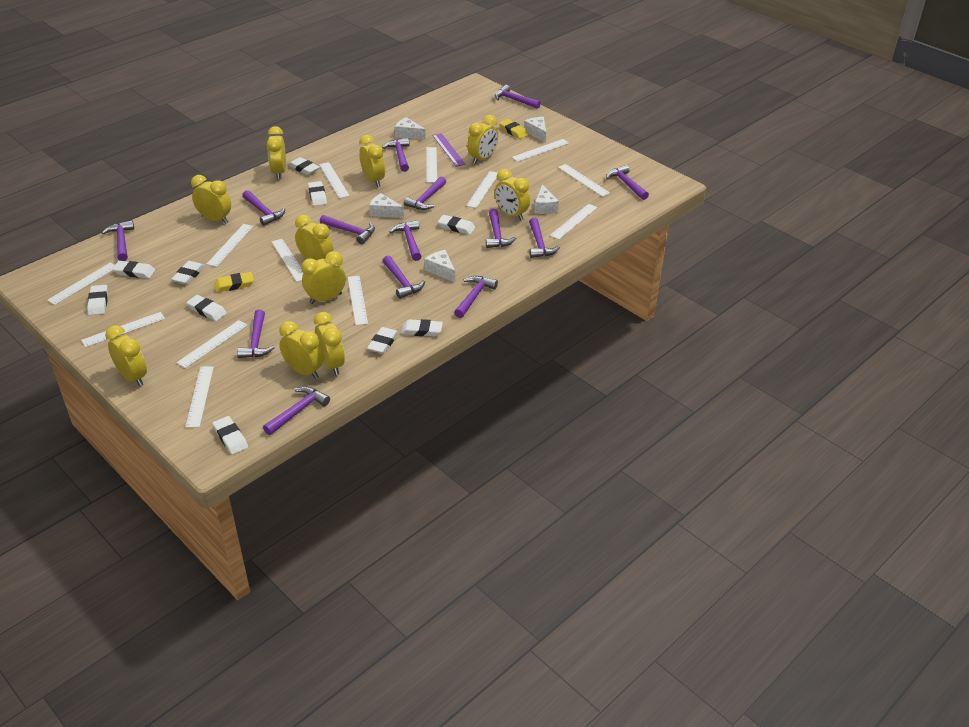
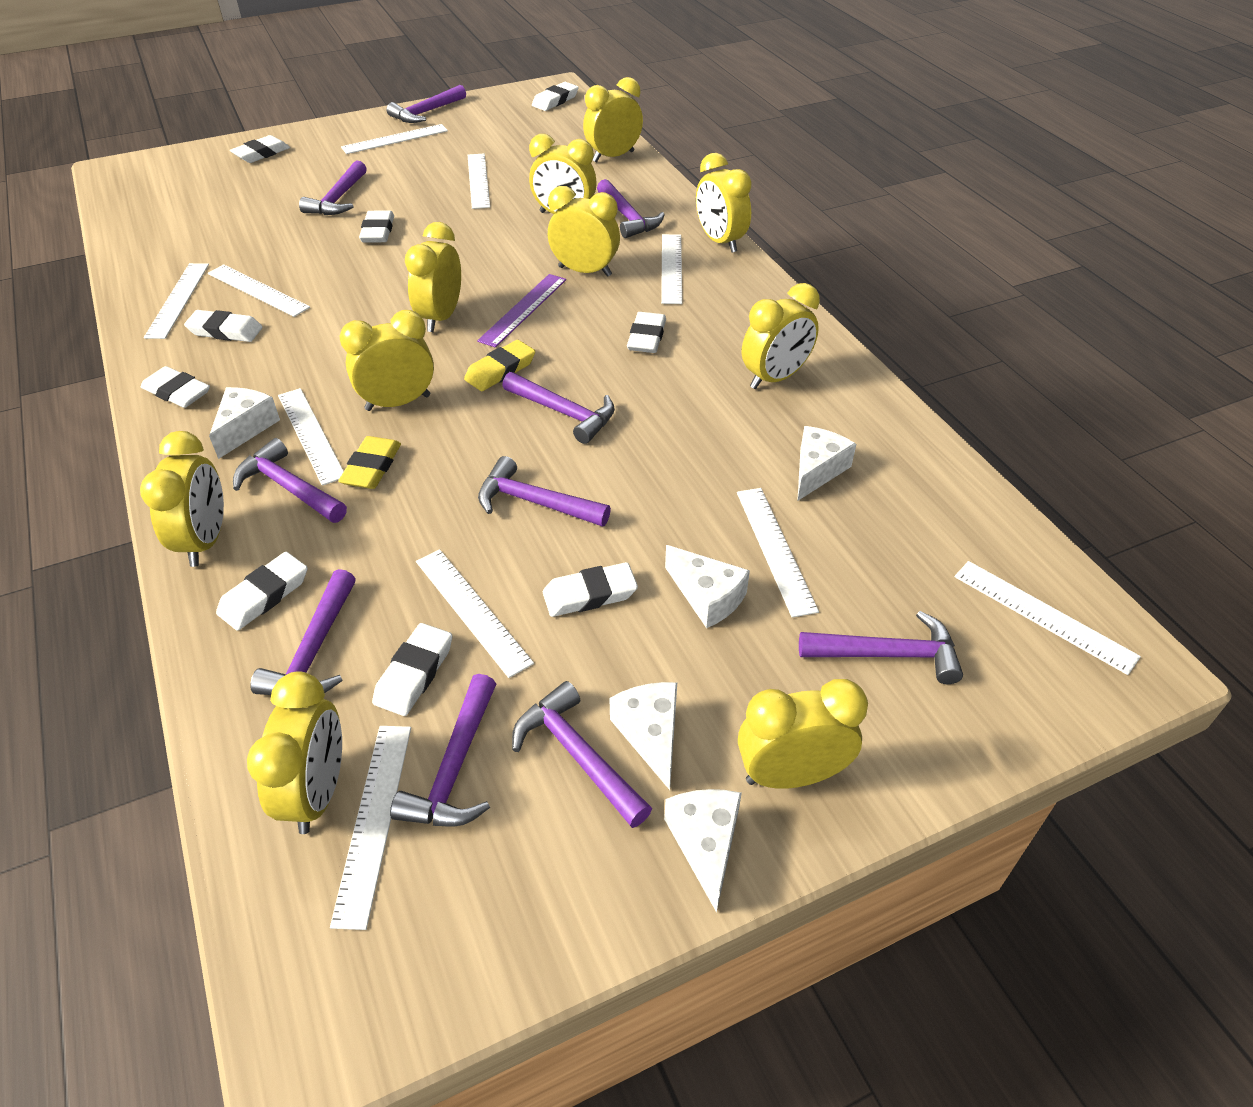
purple hammer: 14 -> 10
white eraser: 10 -> 9
white ruler: 13 -> 10

